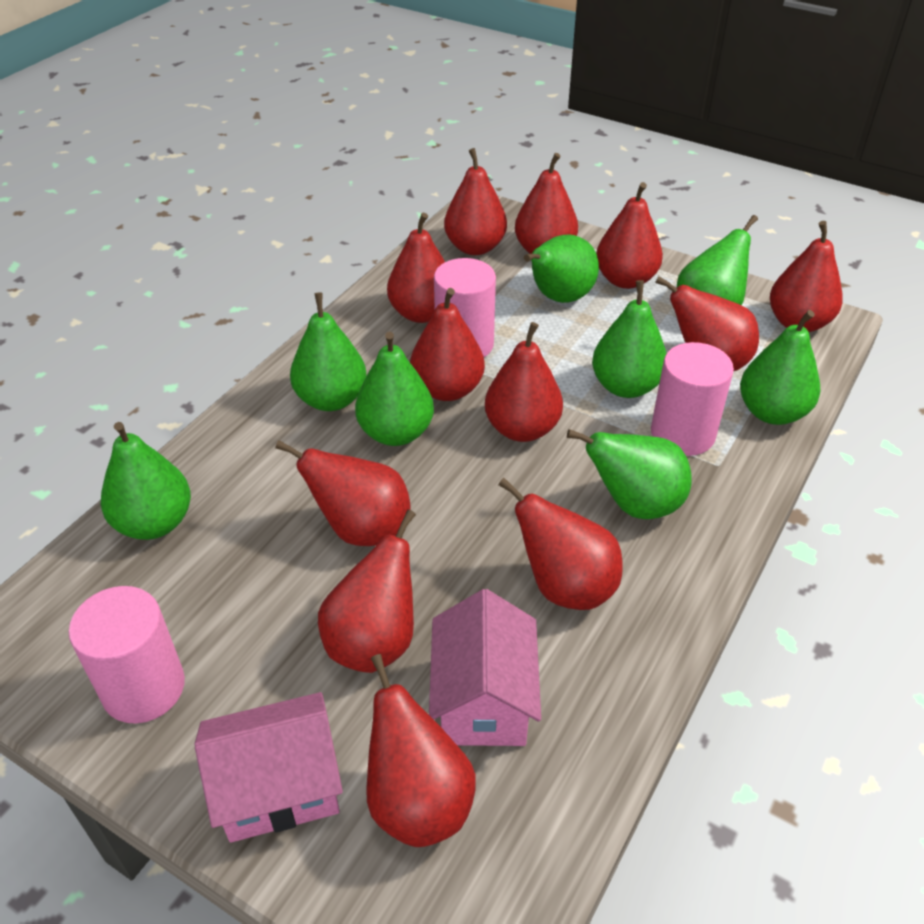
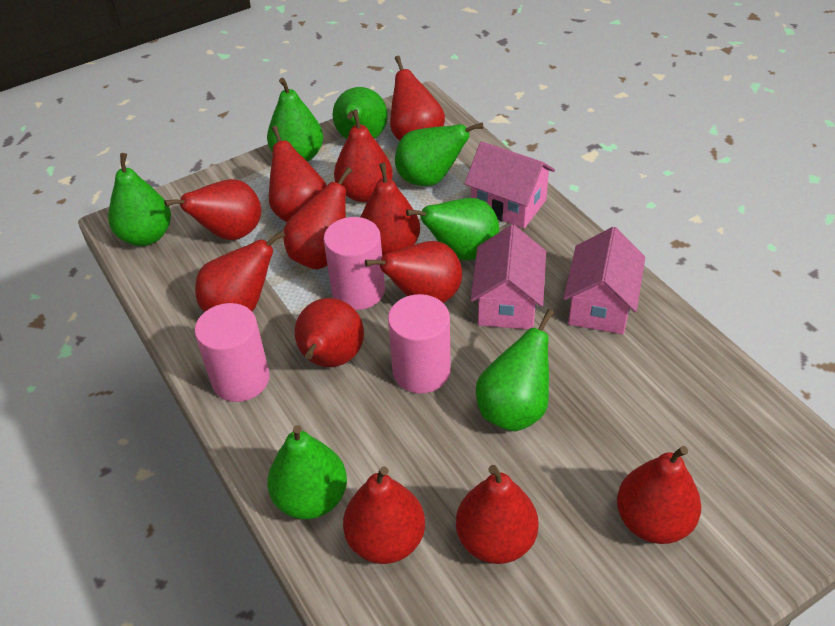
green pear: 8 -> 7
pink house: 2 -> 3

